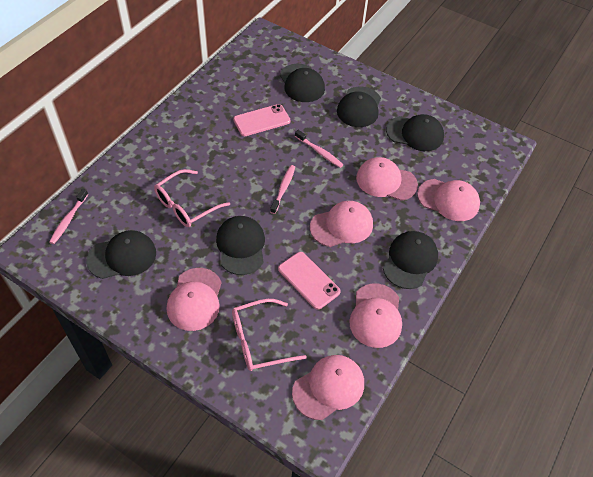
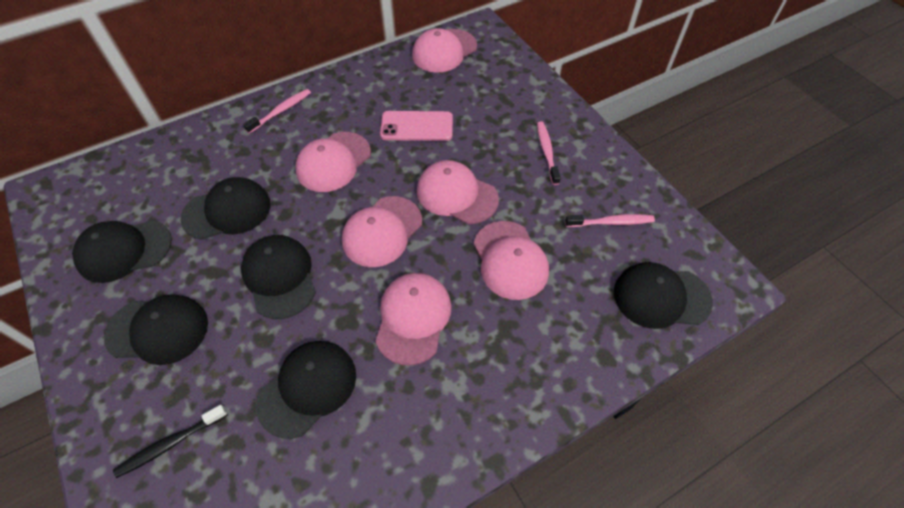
black toothbrush: 0 -> 1
pink glasses: 2 -> 0
pink phone: 2 -> 1

